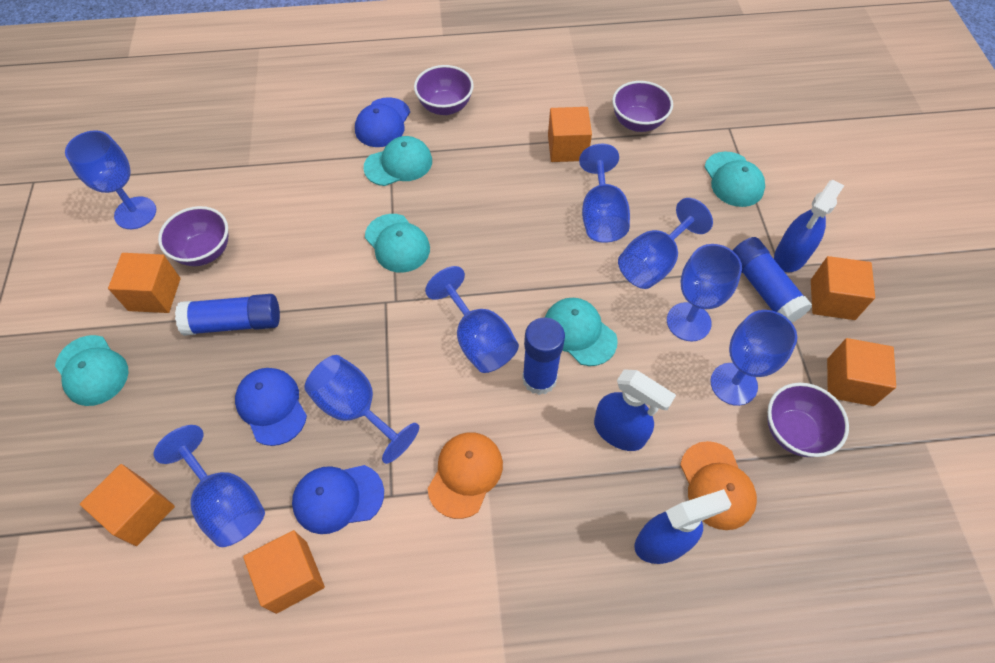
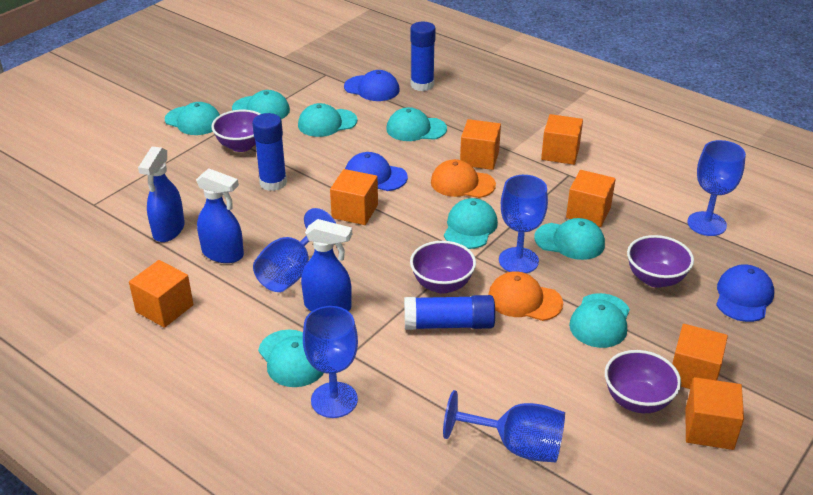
blue goblet: 8 -> 5
orange cube: 6 -> 7
turquoise cap: 5 -> 8

